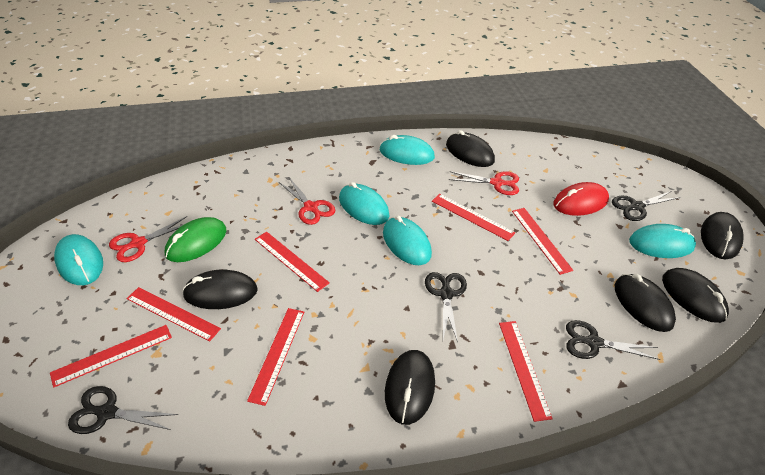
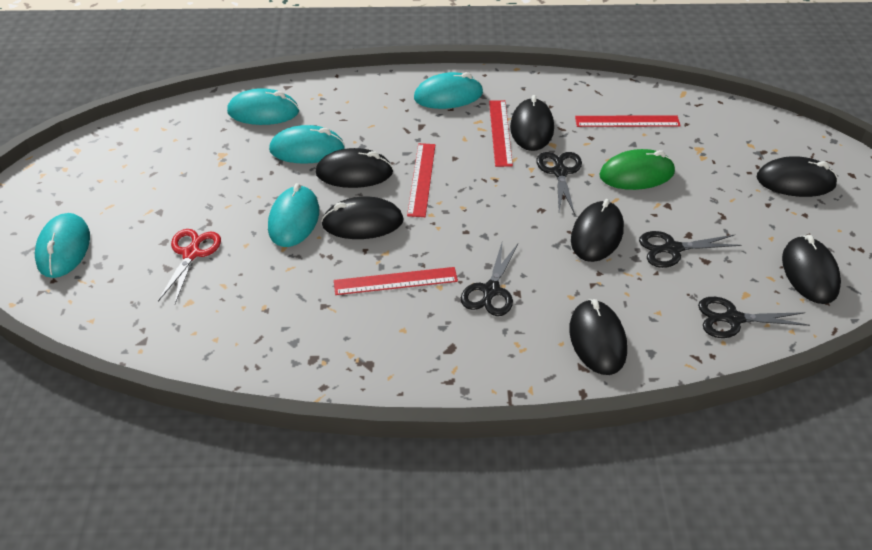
black mouse: 6 -> 7
red mouse: 1 -> 0
red ruler: 7 -> 4
red scissors: 3 -> 1

